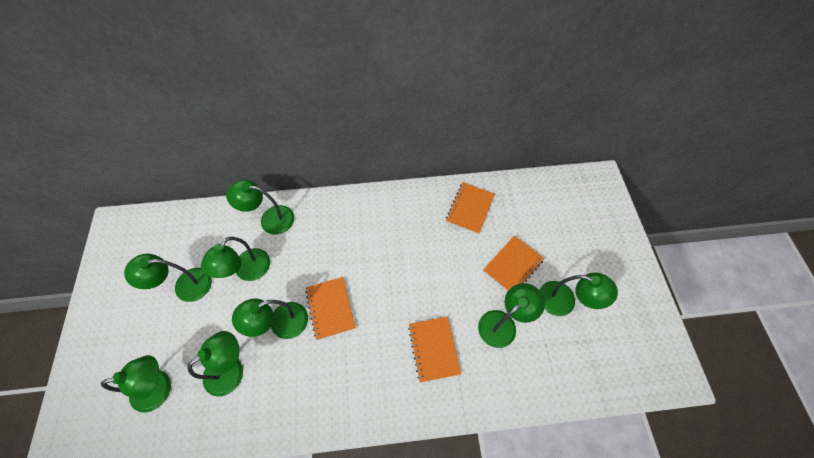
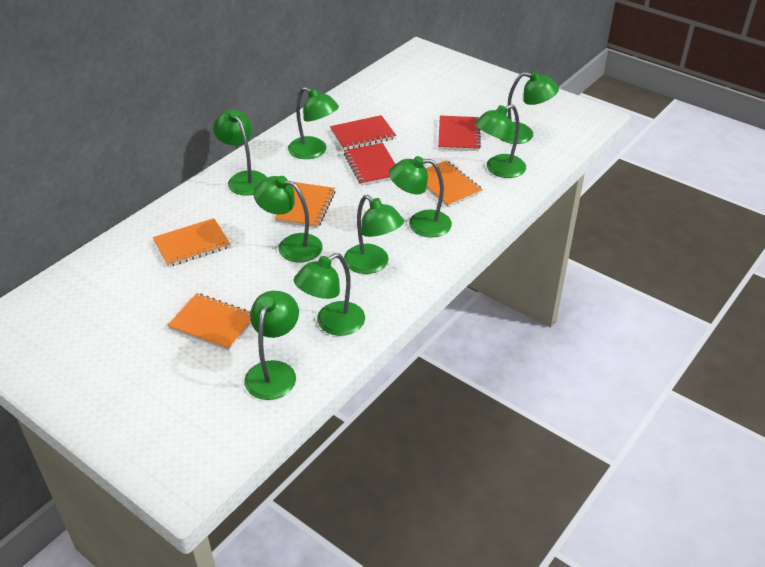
green lamp: 8 -> 9
red notebook: 0 -> 3

